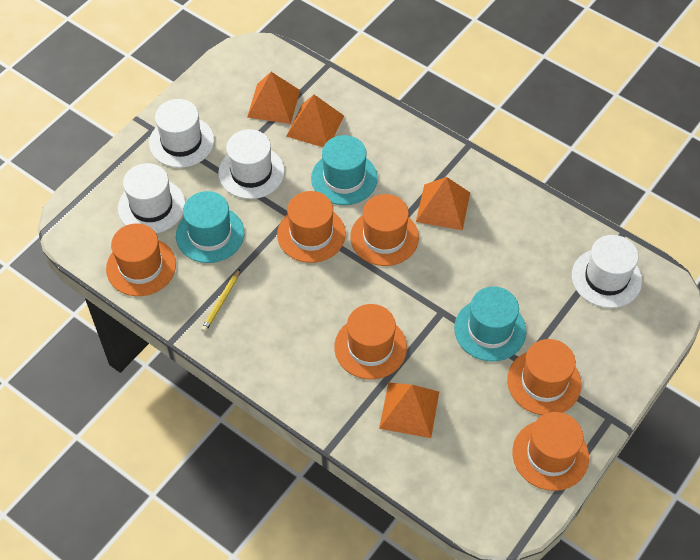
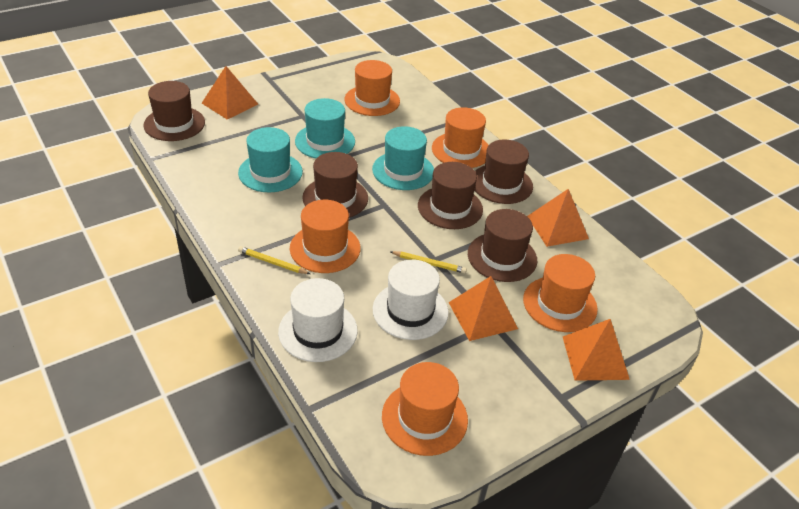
brown hat: 0 -> 5
orange hat: 6 -> 5
white hat: 4 -> 2
yellow pencil: 1 -> 2

